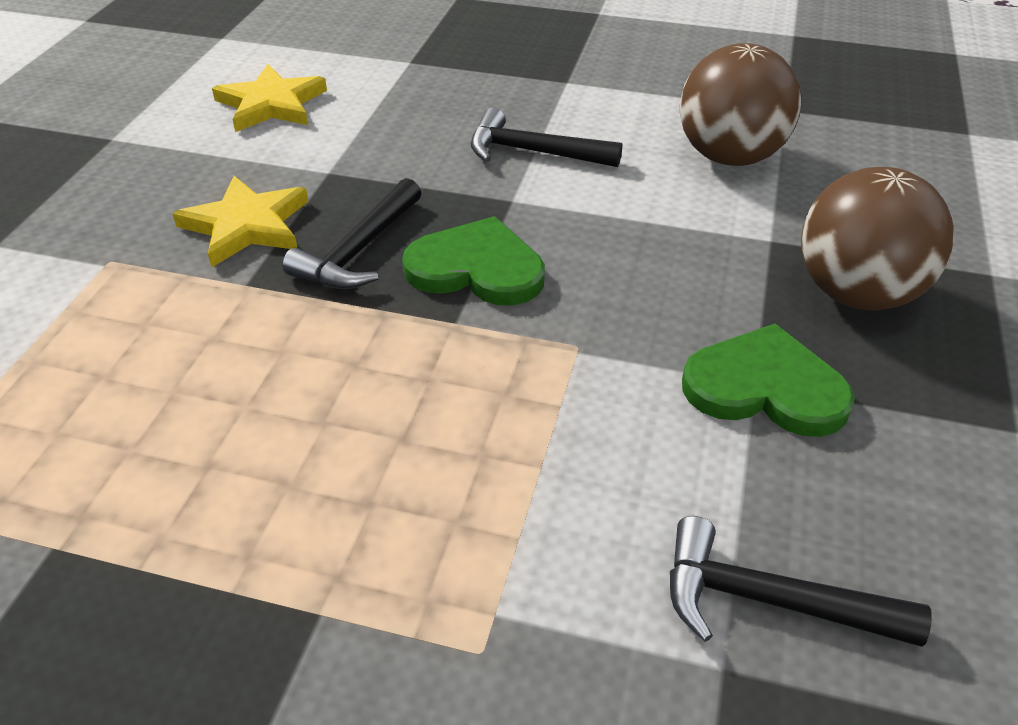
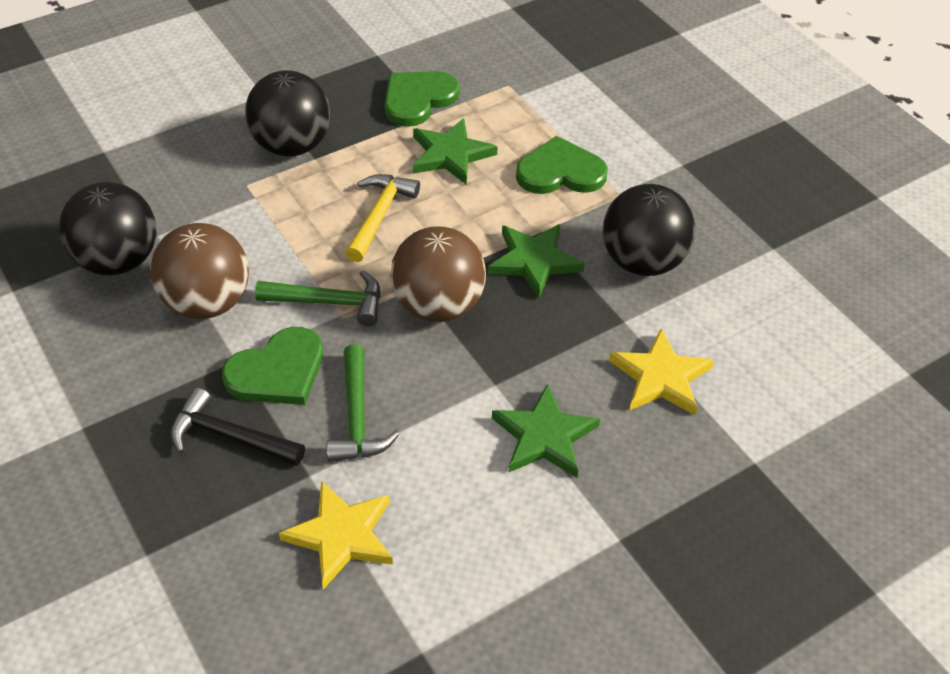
black ball: 0 -> 3
black hammer: 3 -> 1
green hammer: 0 -> 2
green heart: 2 -> 3
green star: 0 -> 3
yellow hammer: 0 -> 1

